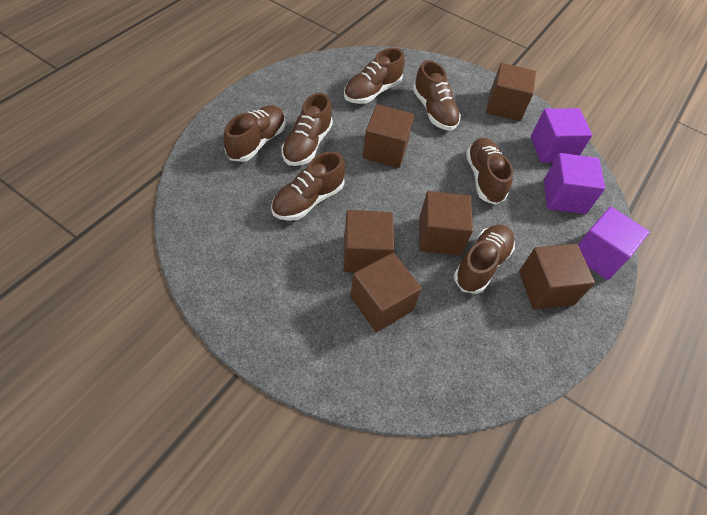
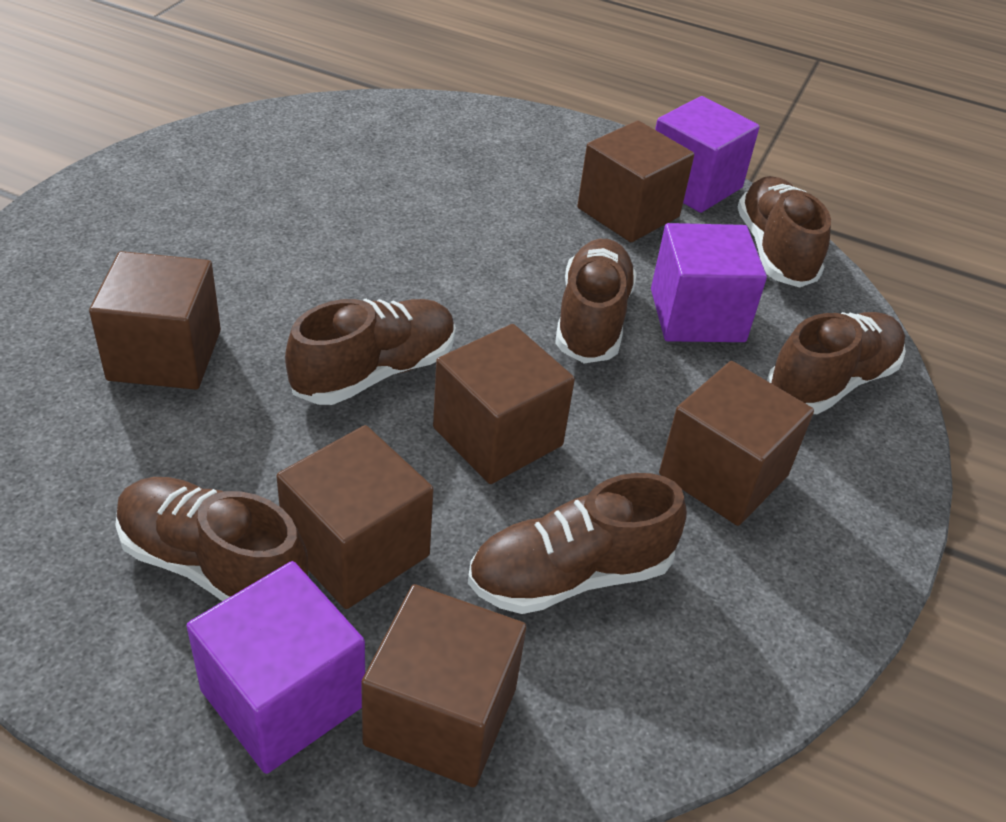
brown shoe: 7 -> 6

